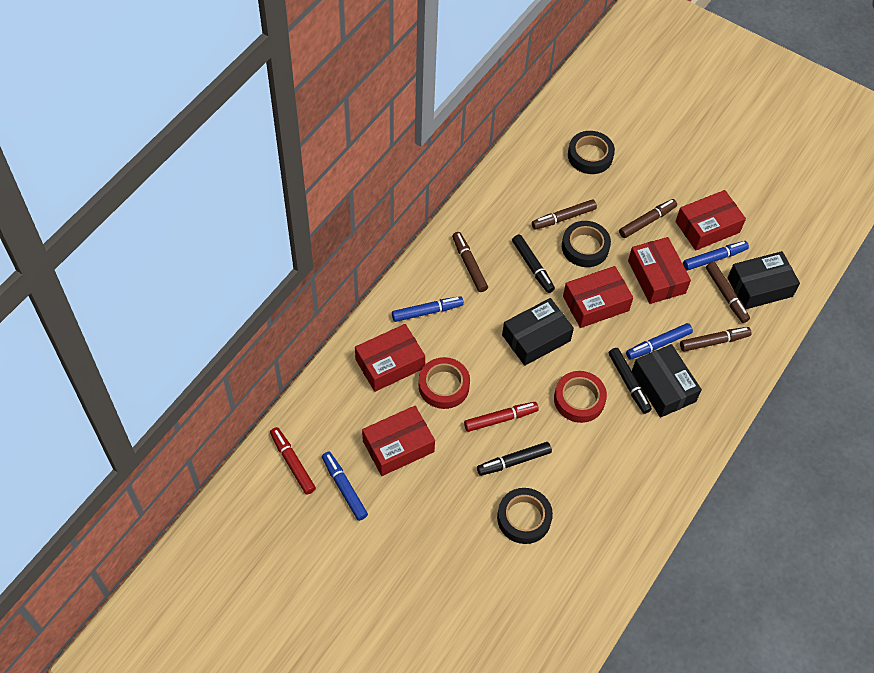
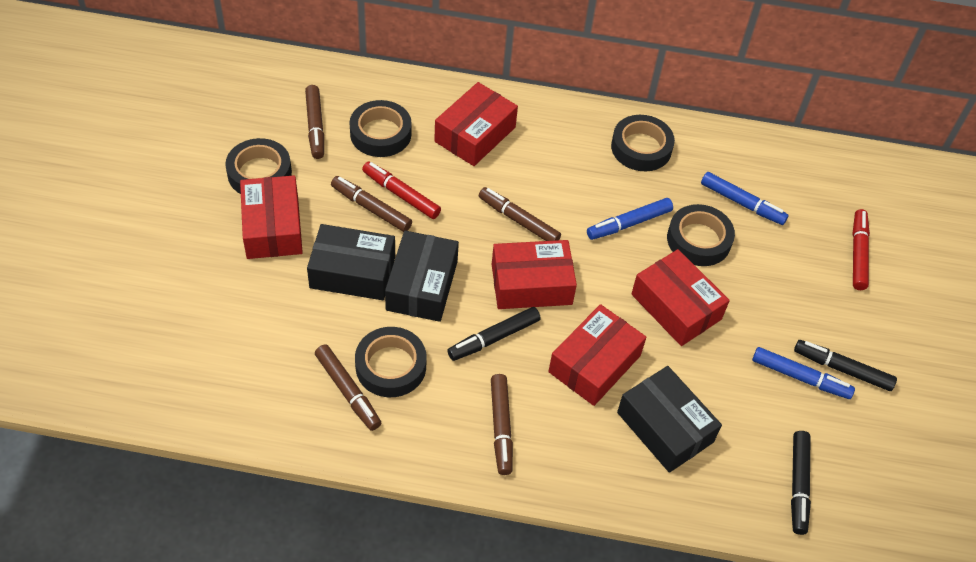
black tape: 3 -> 5
blue marker: 4 -> 3
red tape: 2 -> 0

